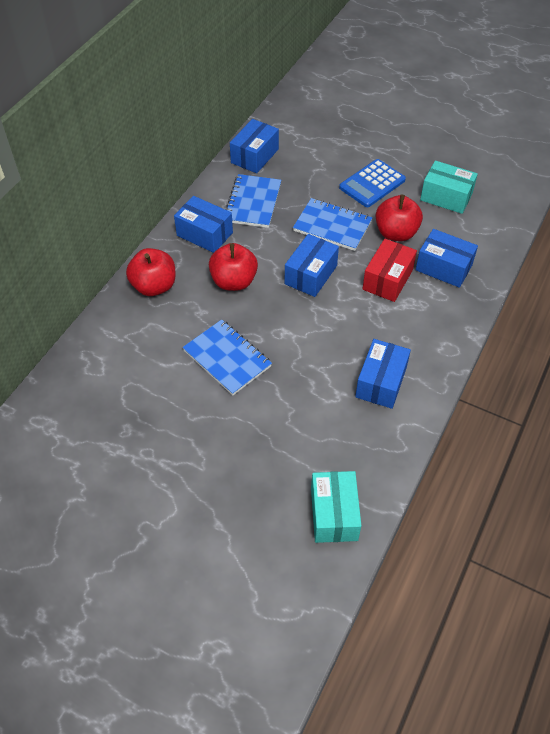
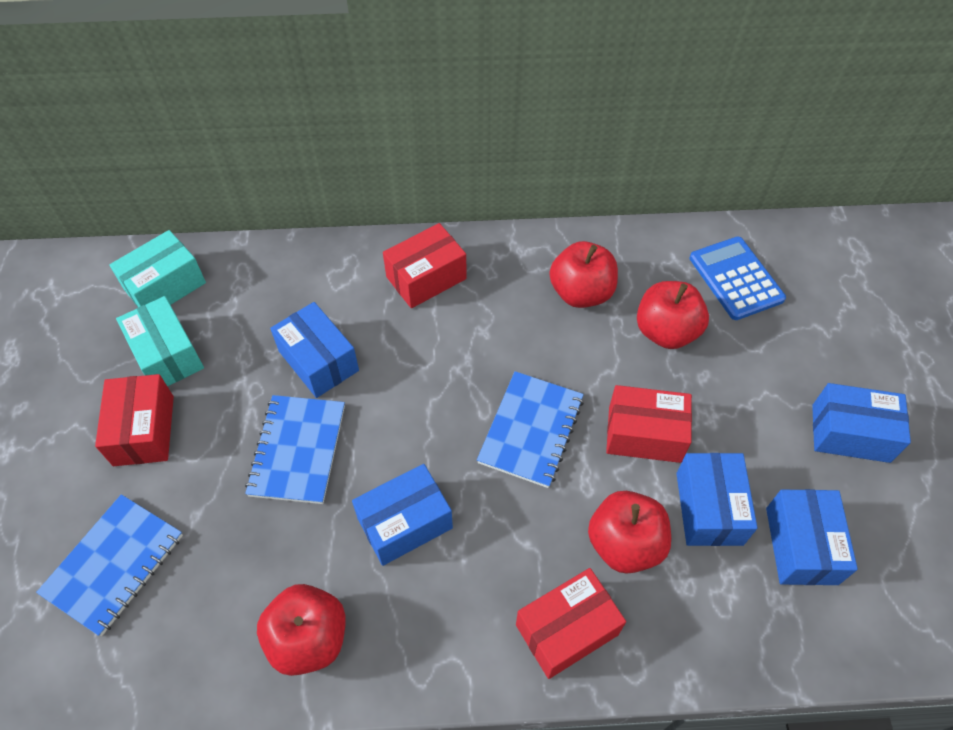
red apple: 3 -> 4
red box: 1 -> 4

